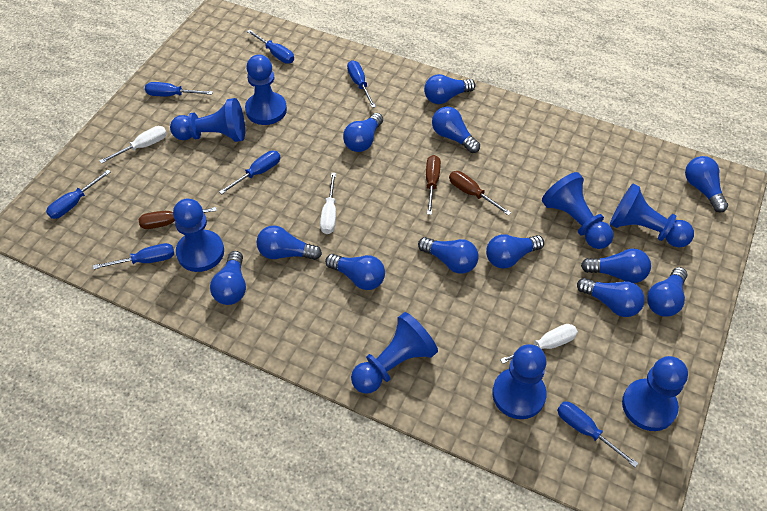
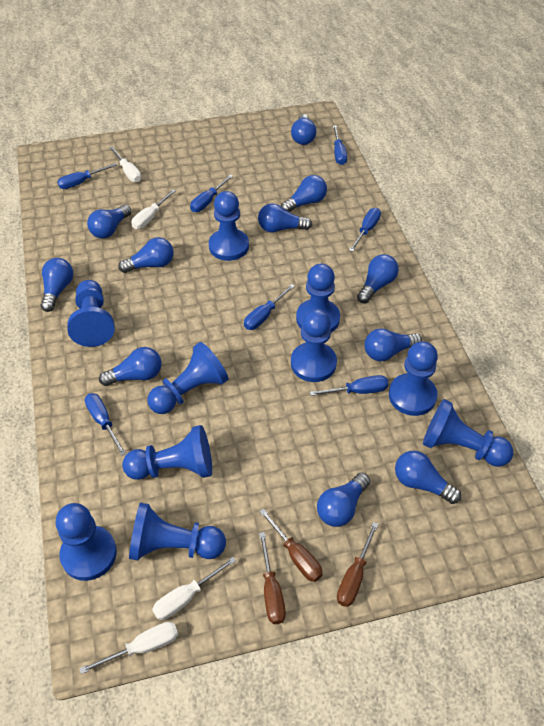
blue light bulb: 12 -> 11
blue pawn: 8 -> 10
white screwdriver: 3 -> 4

